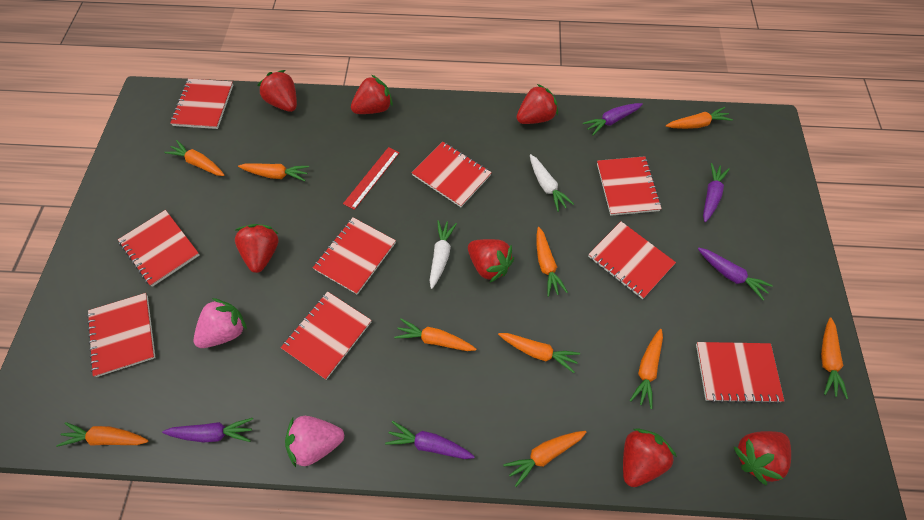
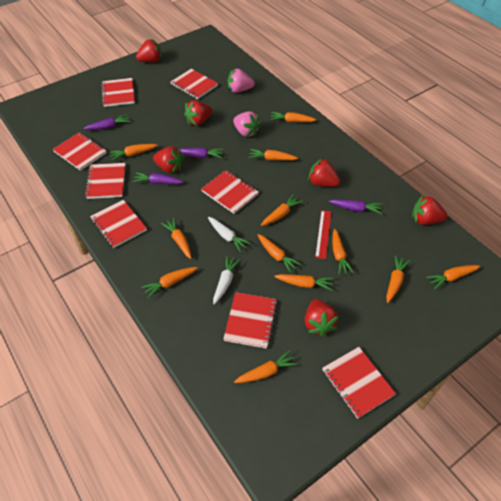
orange carrot: 10 -> 12
purple carrot: 5 -> 4
red notebook: 9 -> 8
red strawberry: 7 -> 6

